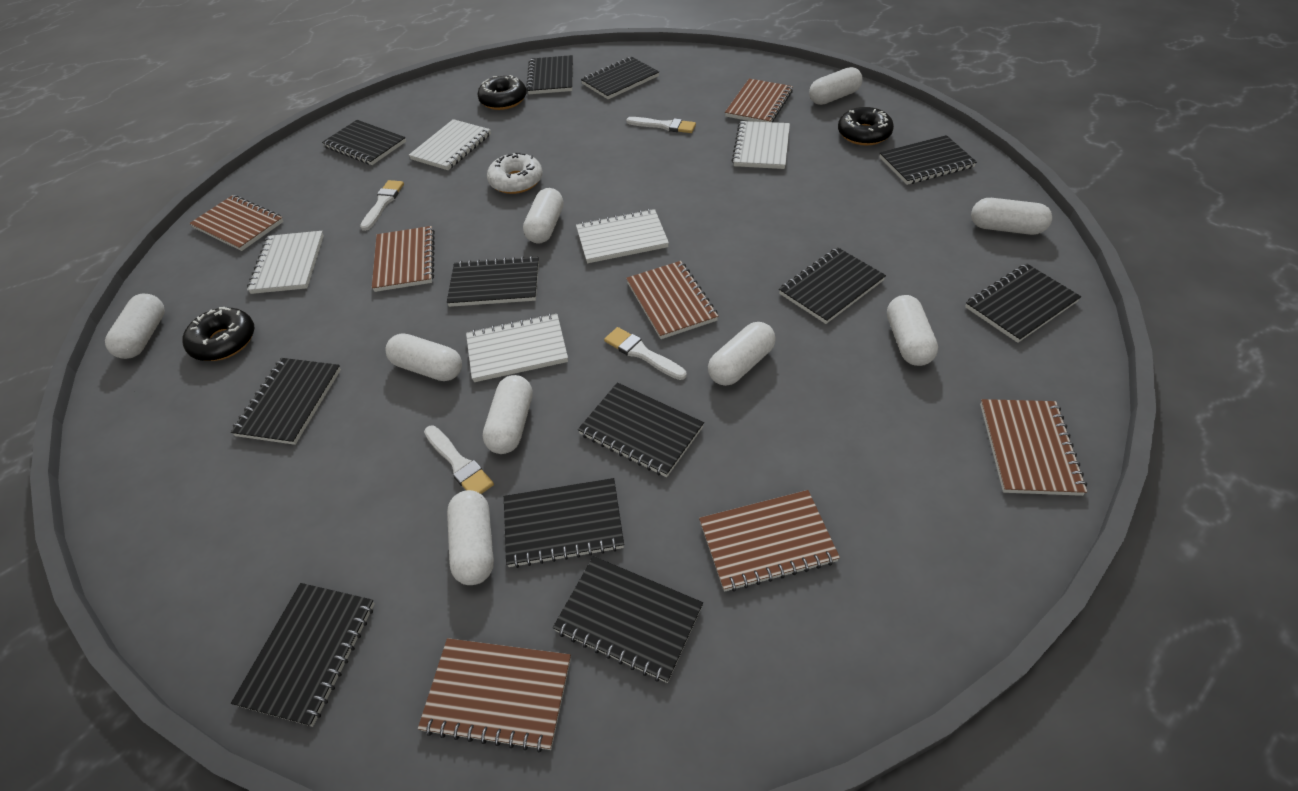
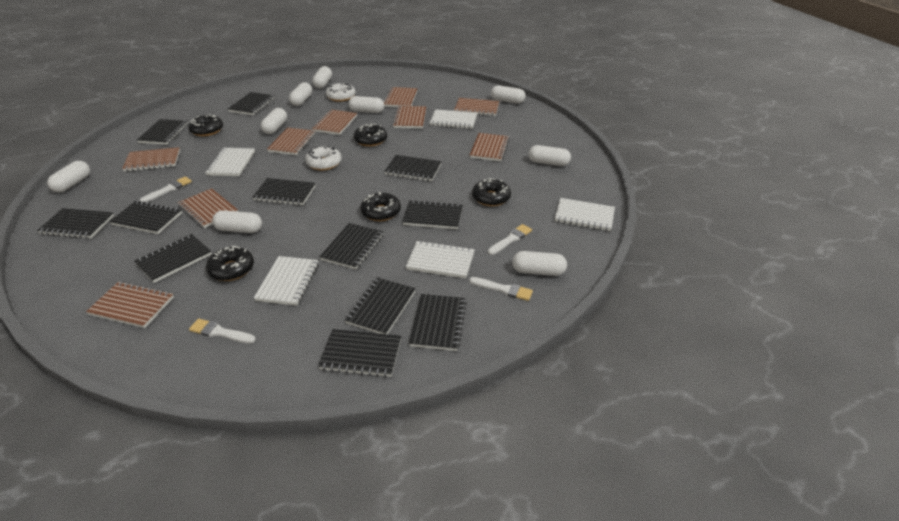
black donut: 3 -> 5
brown notebook: 7 -> 9
white donut: 1 -> 2

